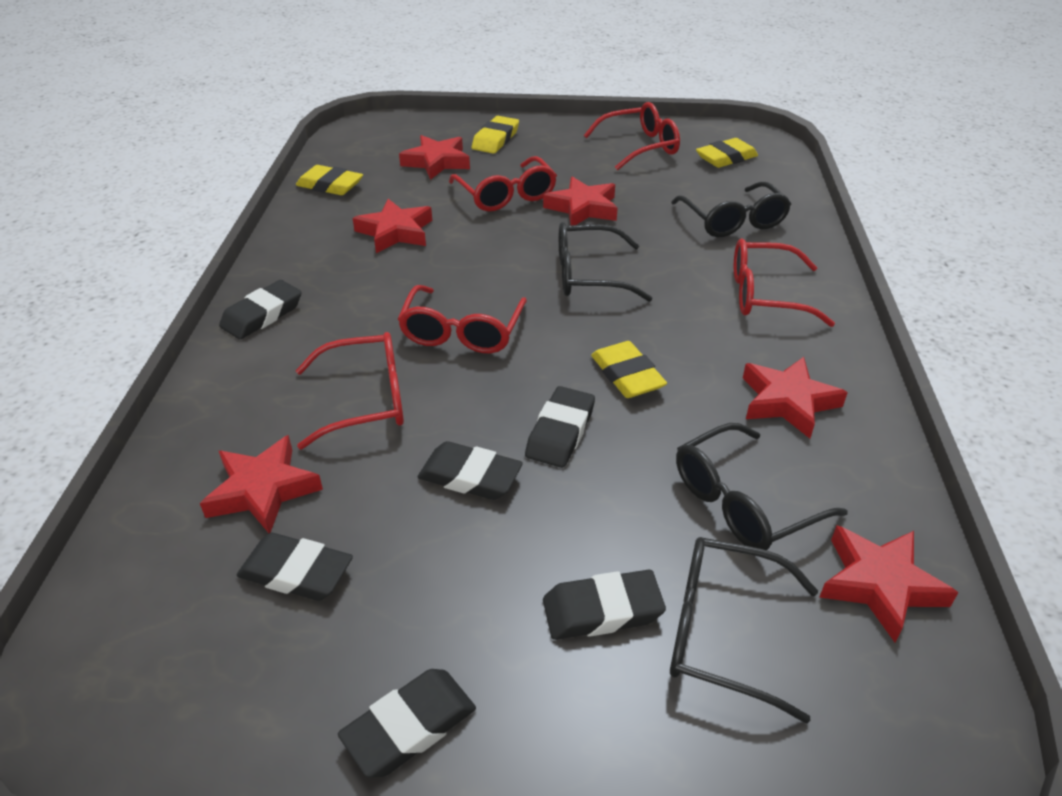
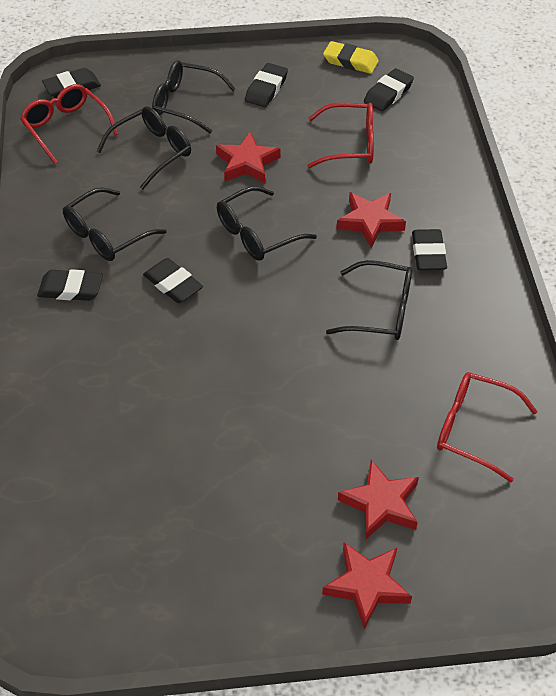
black glasses: 4 -> 5
red glasses: 5 -> 3
red star: 6 -> 4
yellow eraser: 4 -> 1

